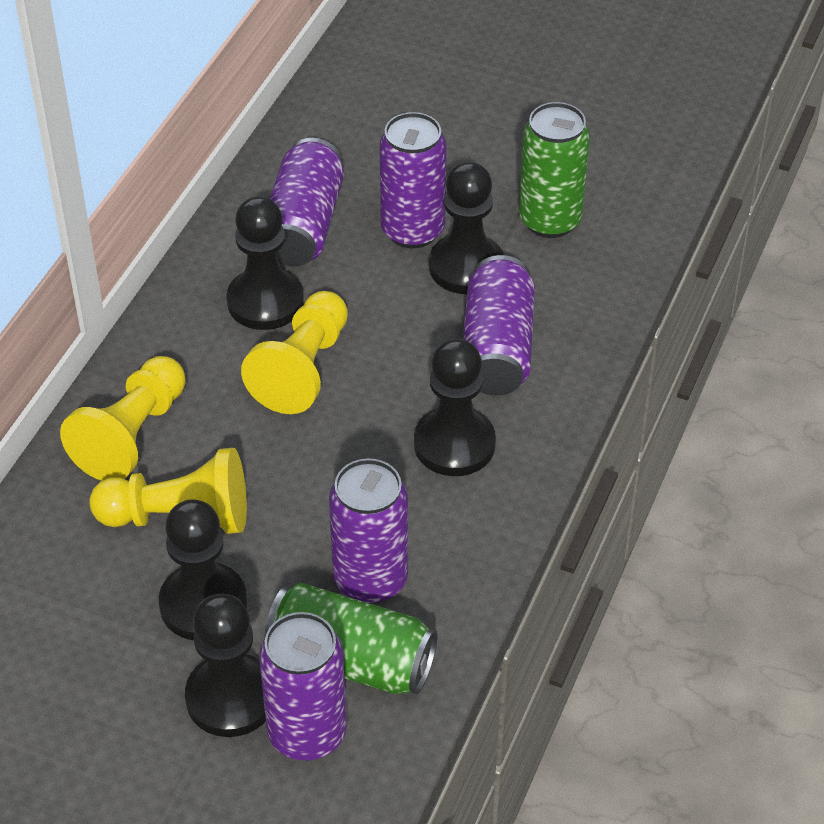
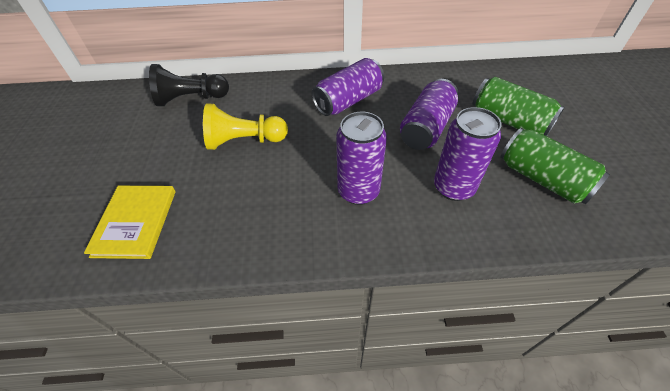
black pawn: 5 -> 1
purple can: 5 -> 4
yellow book: 0 -> 1
yellow pawn: 3 -> 1

